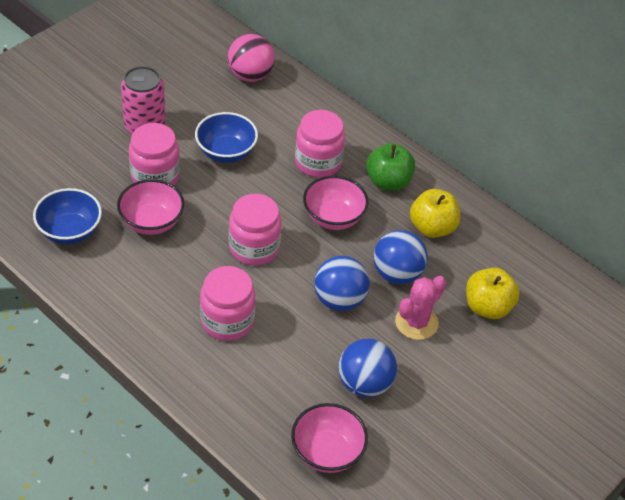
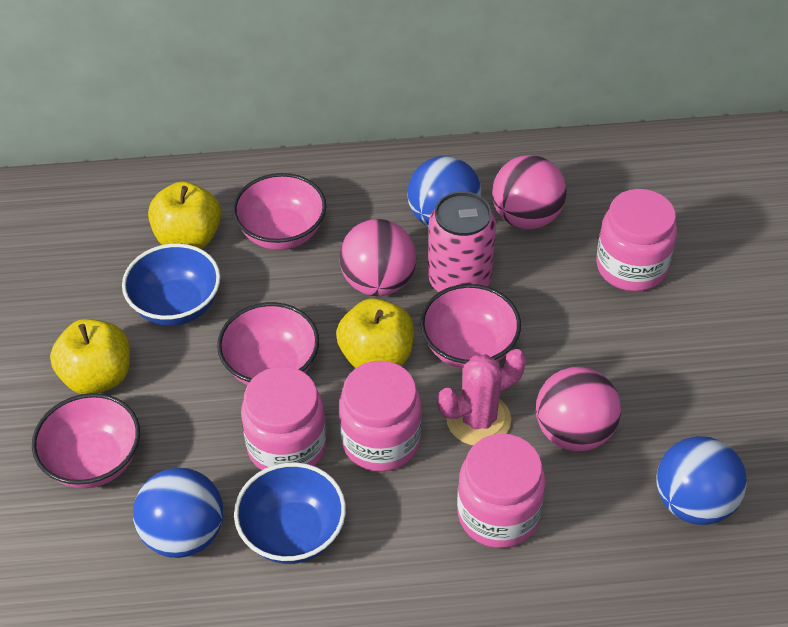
green apple: 1 -> 0
pink ball: 1 -> 3
pink bowl: 3 -> 4
yellow apple: 2 -> 3

